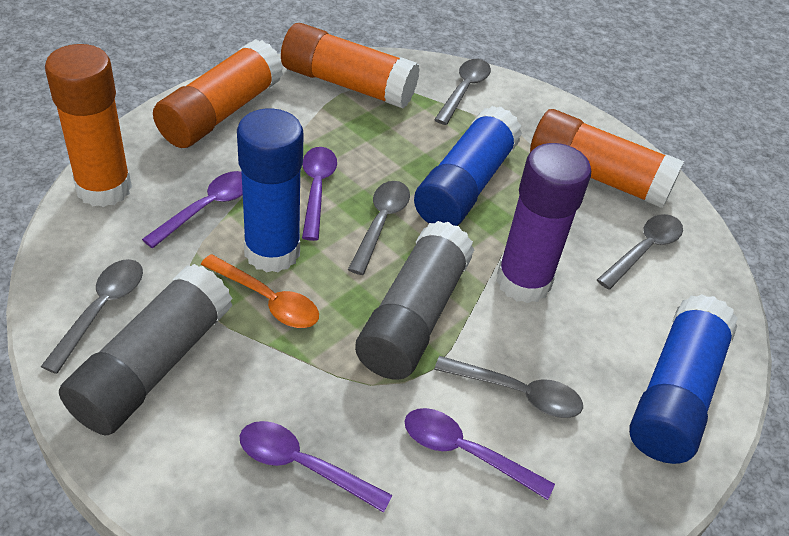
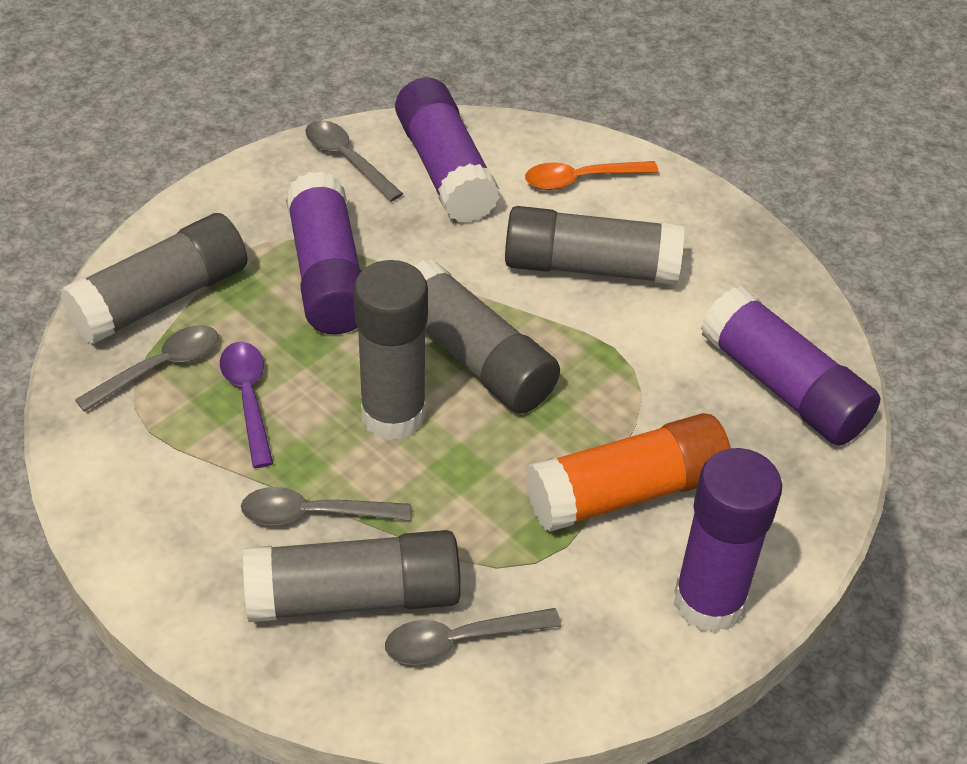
blue glue stick: 3 -> 0
grey glue stick: 2 -> 5
grey spoon: 5 -> 4
orange glue stick: 4 -> 1
purple glue stick: 1 -> 4
purple spoon: 4 -> 1

